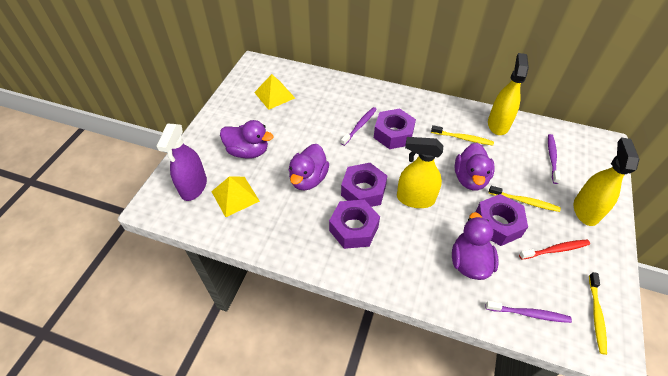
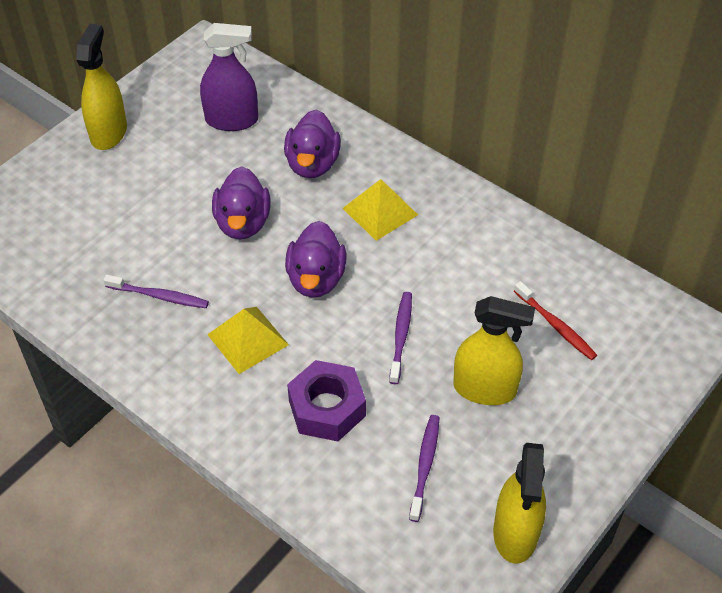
purple duck: 4 -> 3
purple nut: 4 -> 1
yellow toothbrush: 3 -> 0

